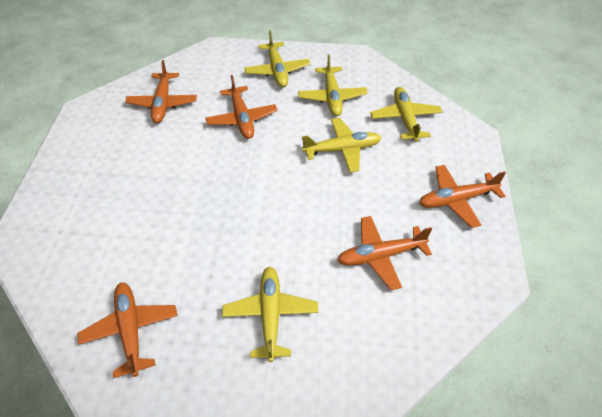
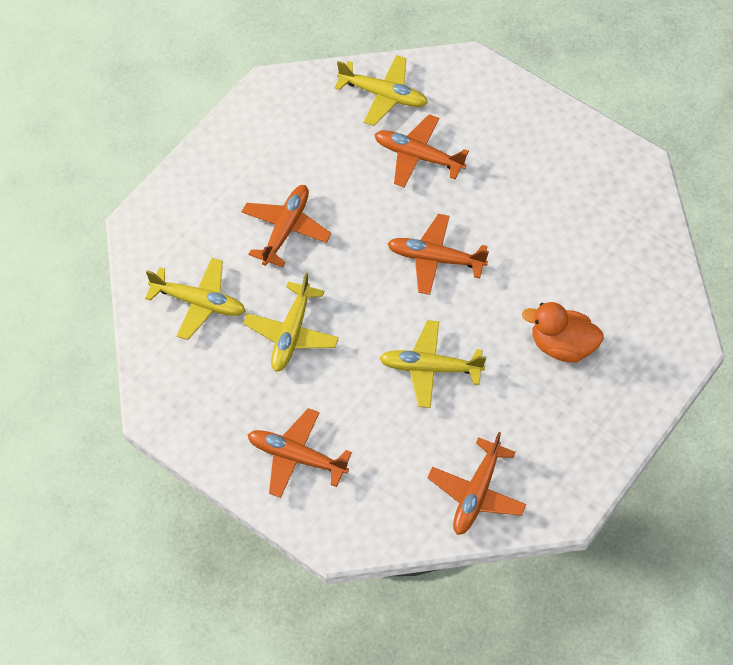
orange duck: 0 -> 1
yellow plane: 5 -> 4

